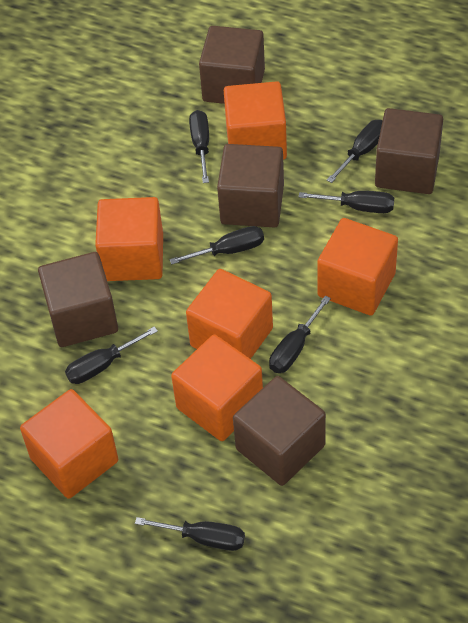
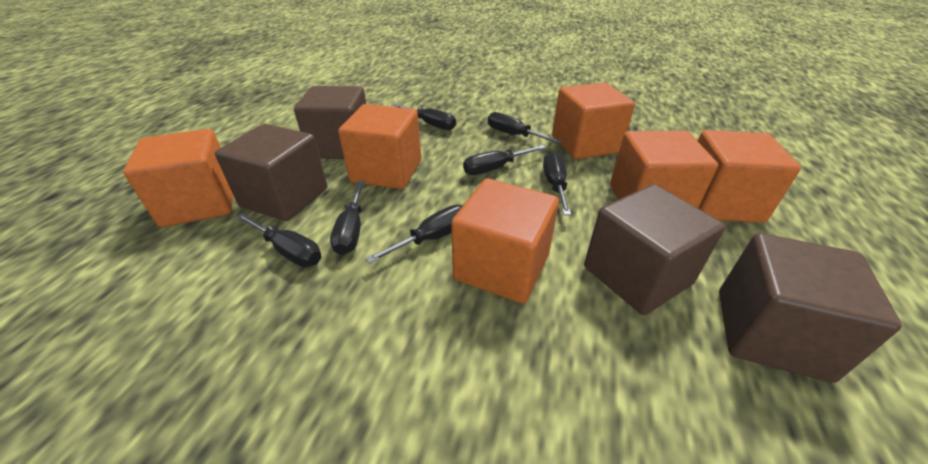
brown cube: 5 -> 4

